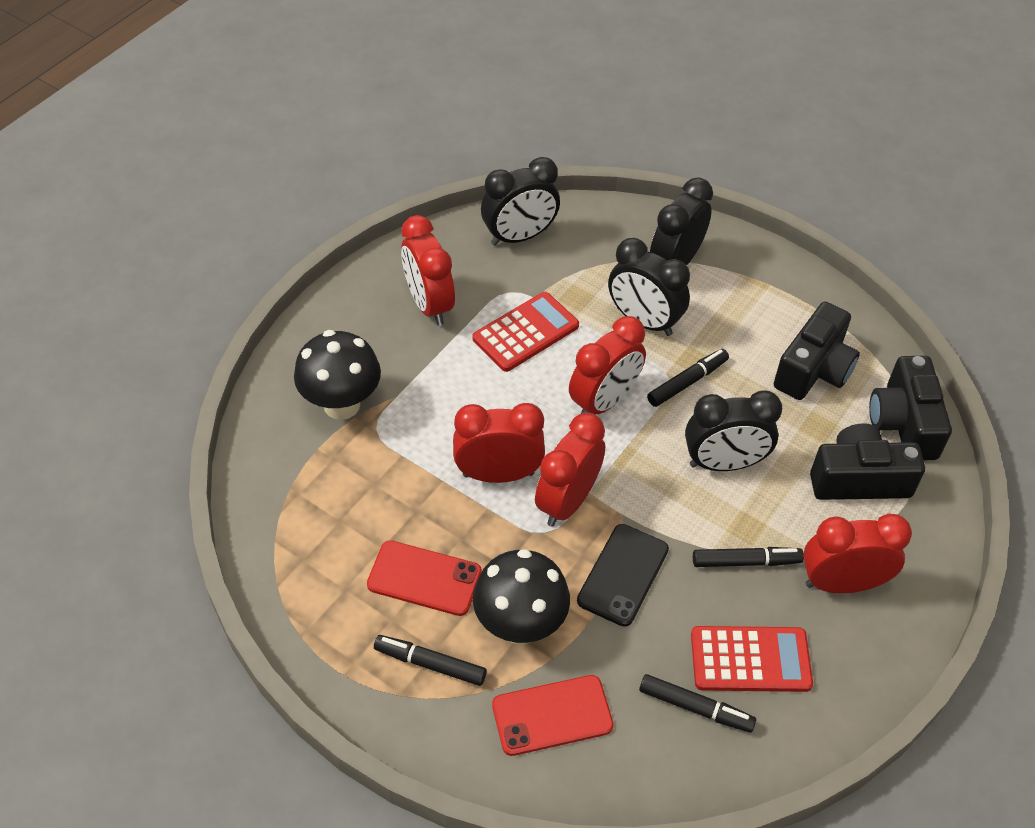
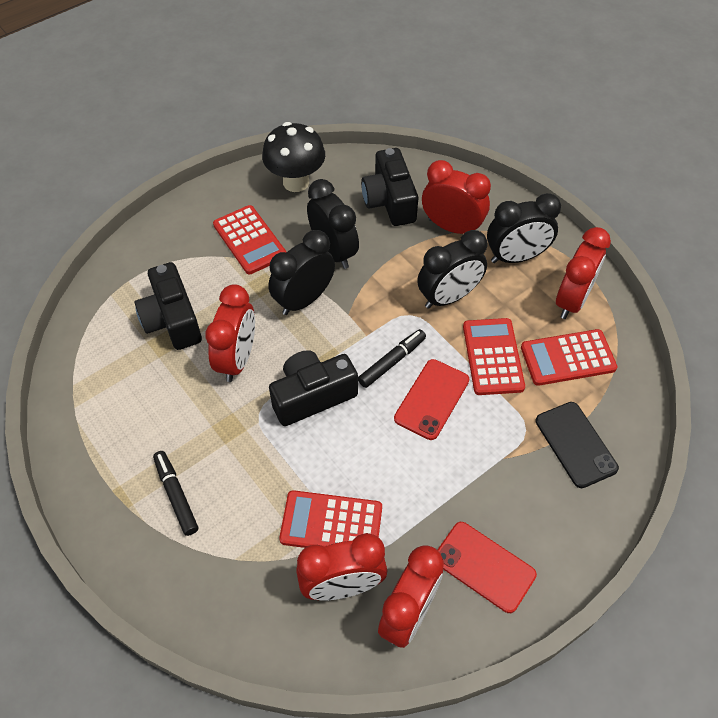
black marker: 4 -> 2
black mushroom: 2 -> 1
red calculator: 2 -> 4

